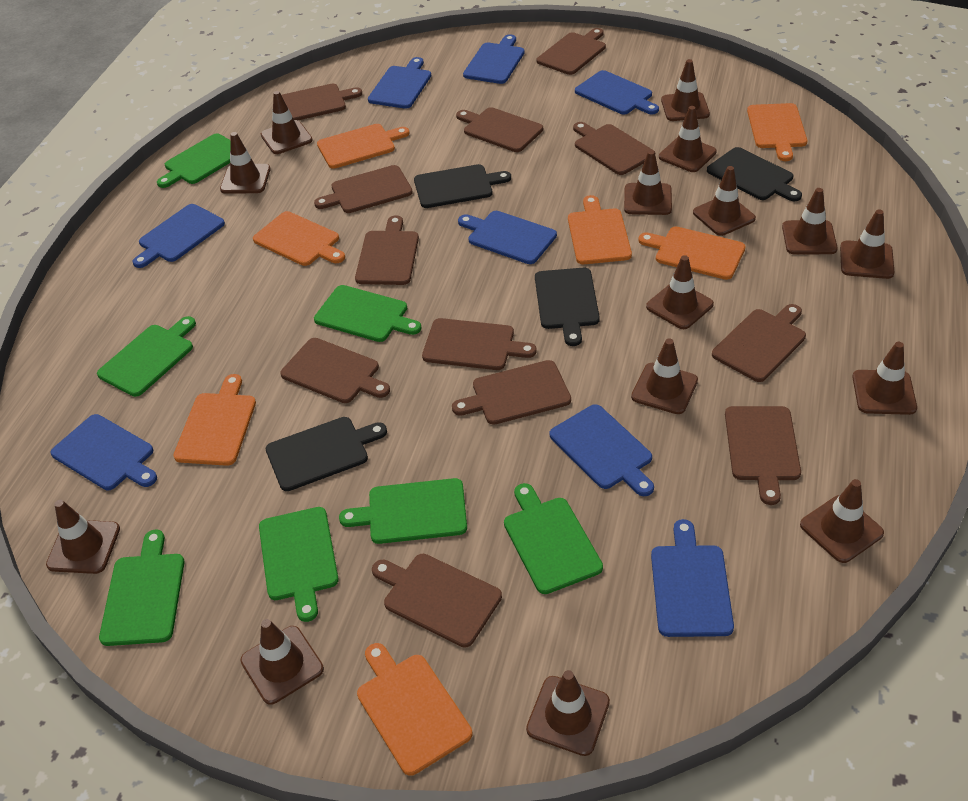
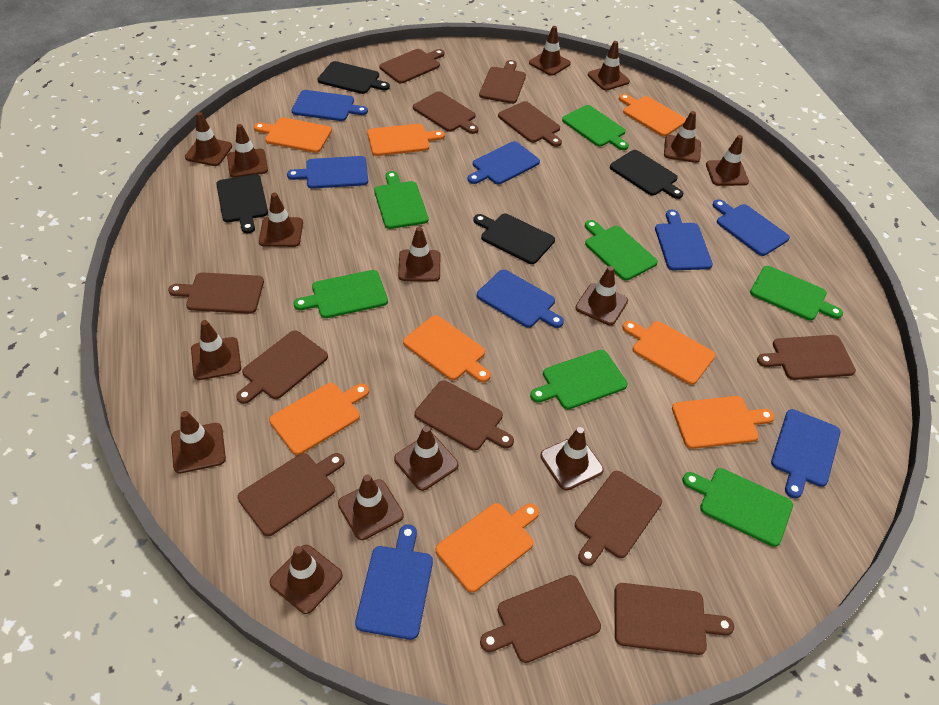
orange cutting board: 7 -> 8

